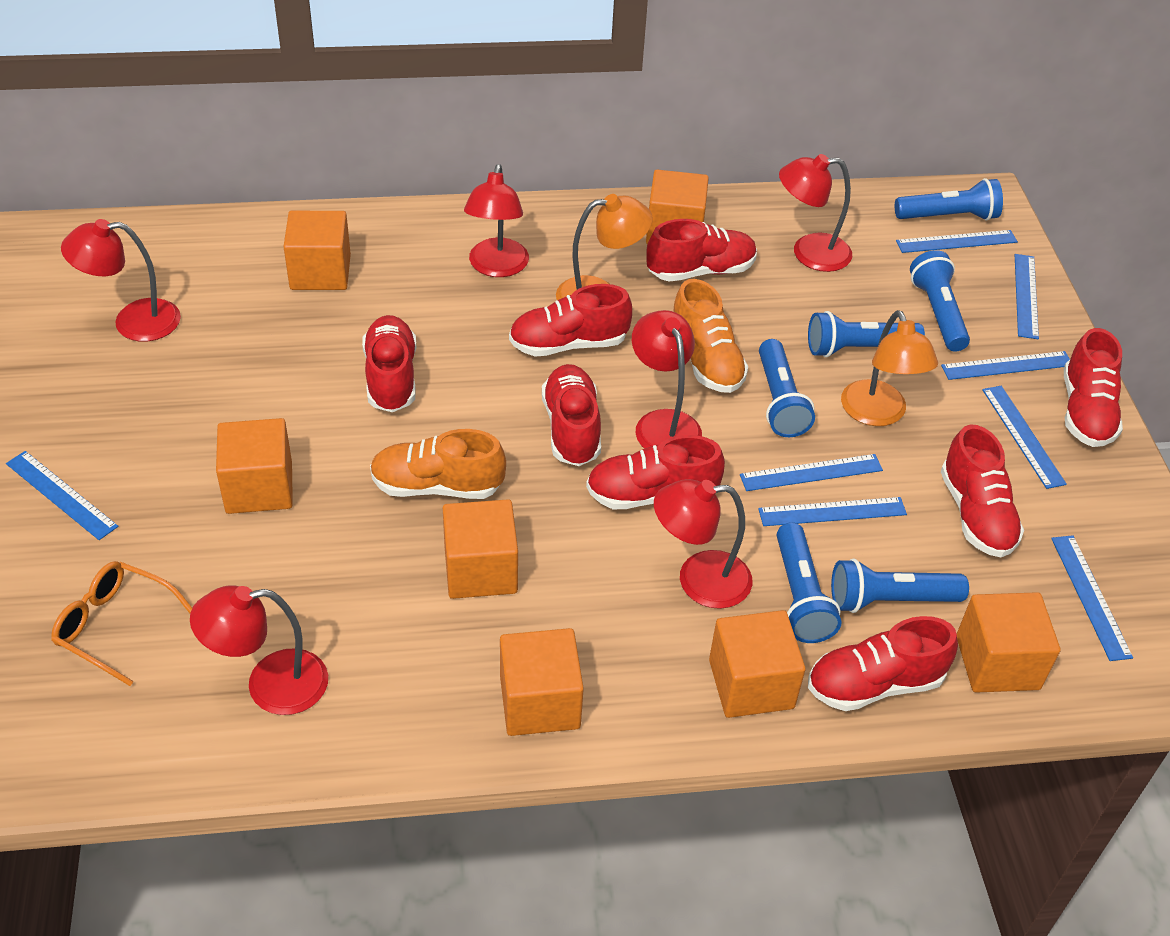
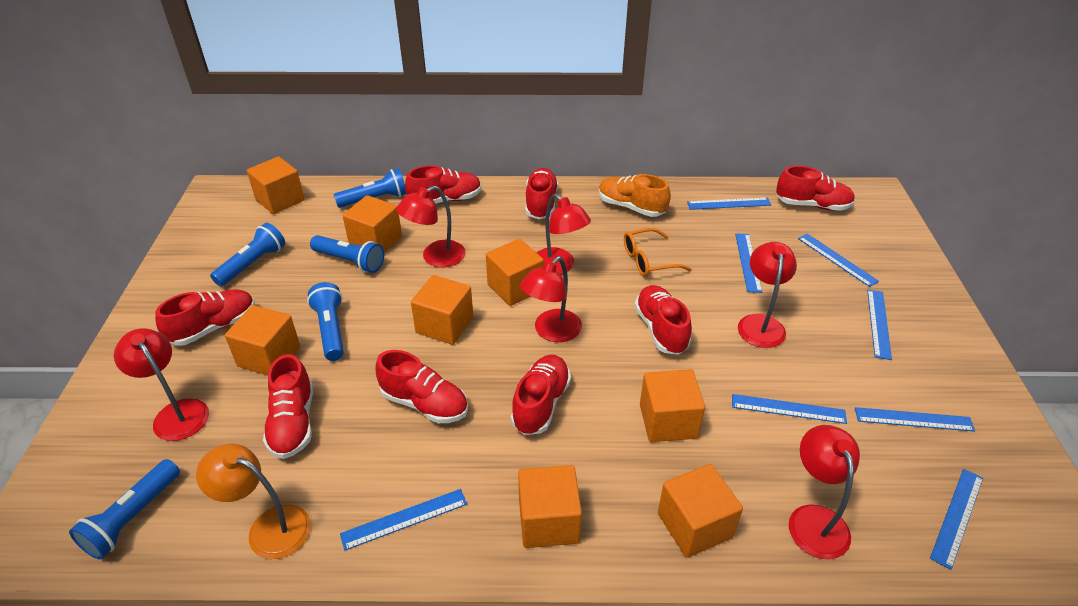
blue flashlight: 6 -> 5
orange cube: 7 -> 8
orange lamp: 2 -> 1
orange shoe: 2 -> 1

